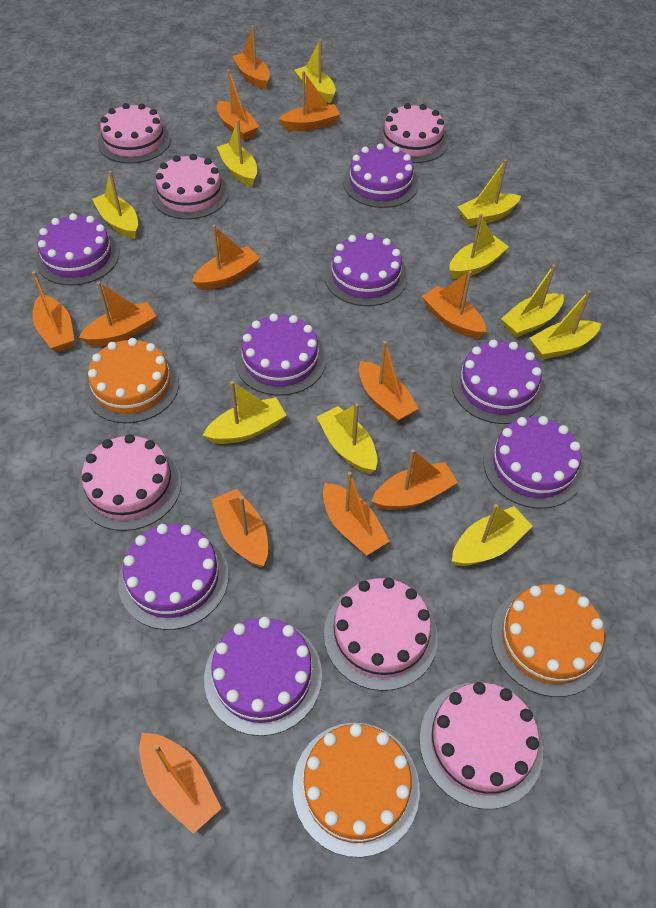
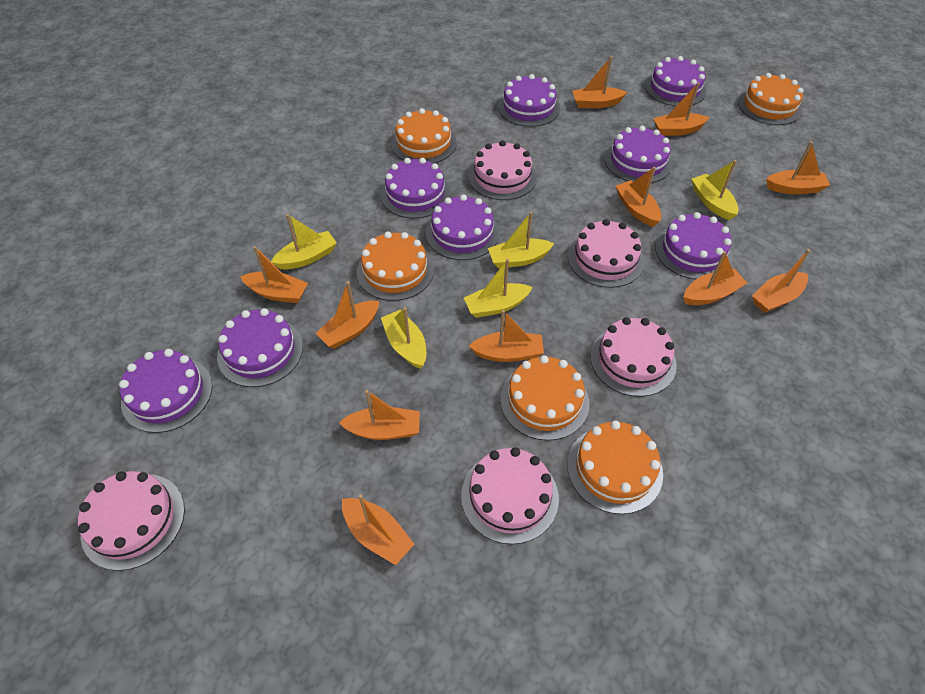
orange boat: 12 -> 11
orange cake: 3 -> 5
pink cake: 6 -> 5
yellow boat: 10 -> 5

